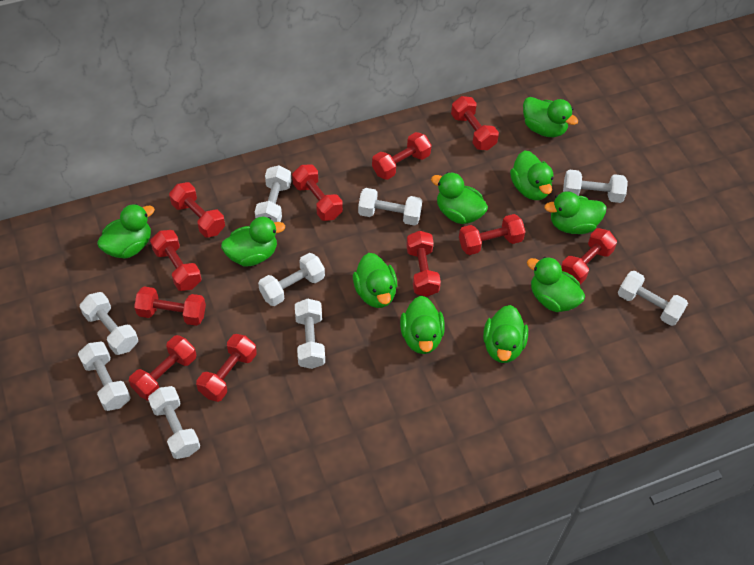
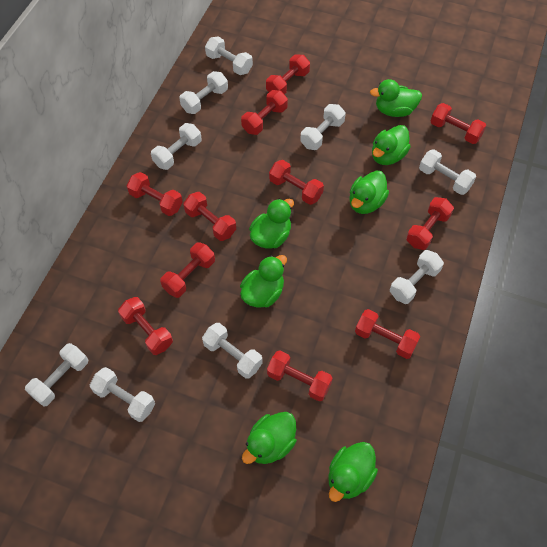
green duck: 10 -> 7

